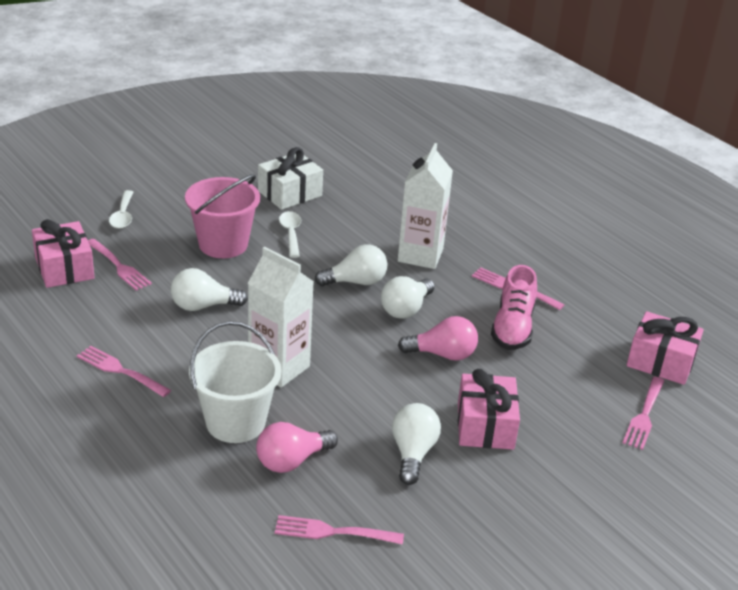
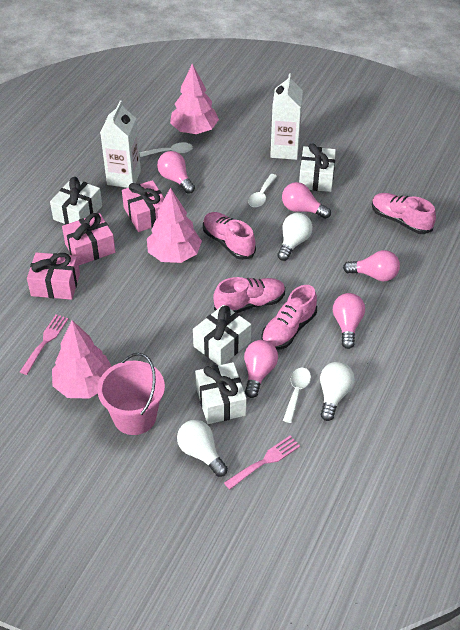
pink fork: 5 -> 2
pink light bulb: 2 -> 5
pink shoe: 1 -> 4
pink tree: 0 -> 3
white bucket: 1 -> 0
white gift: 1 -> 4
white light bulb: 4 -> 3
white spoon: 2 -> 3

